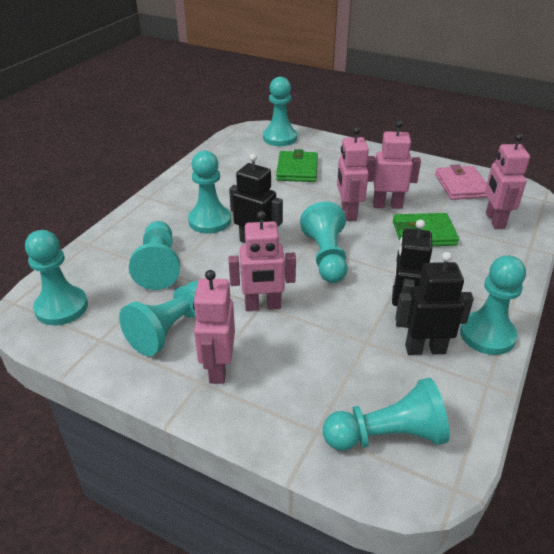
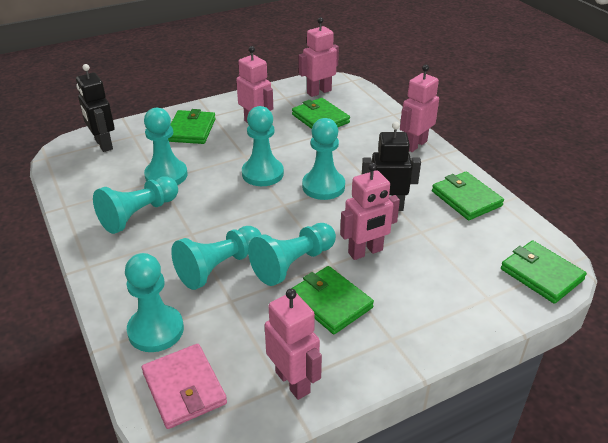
black robot: 3 -> 2
green wallet: 2 -> 5
turquoise pawn: 8 -> 7

